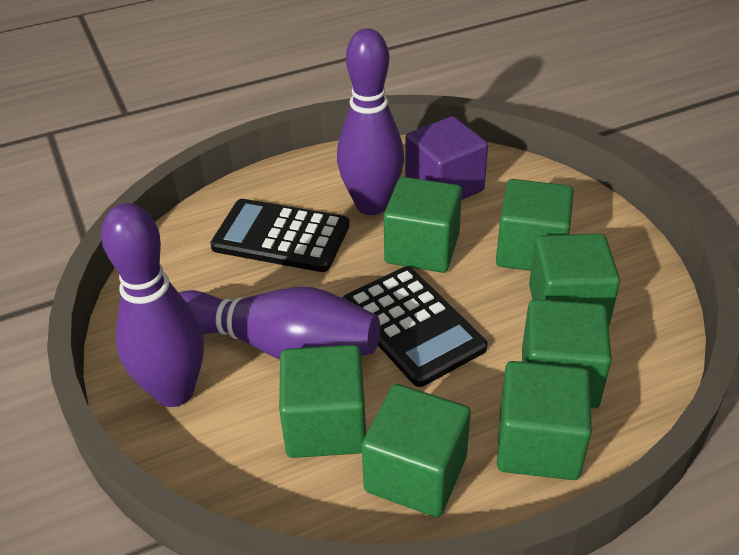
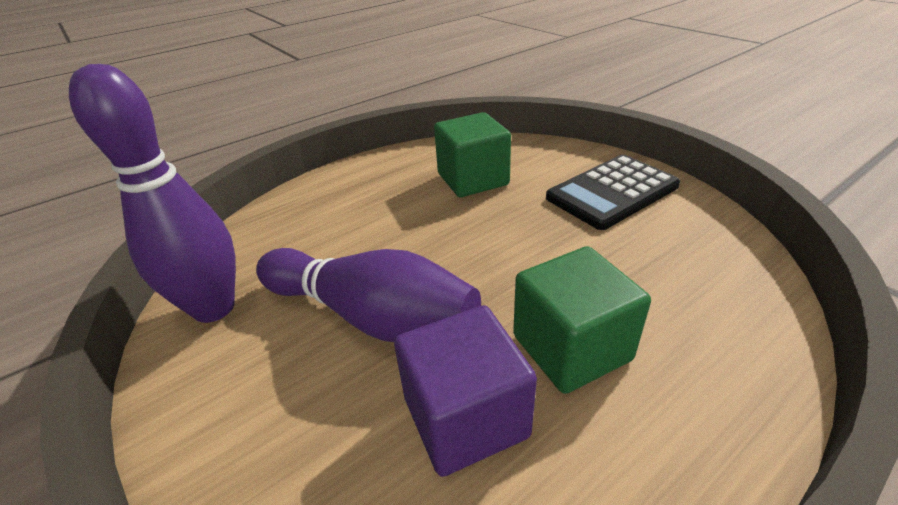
black calculator: 2 -> 1
green cube: 7 -> 2
purple bowling pin: 3 -> 2

